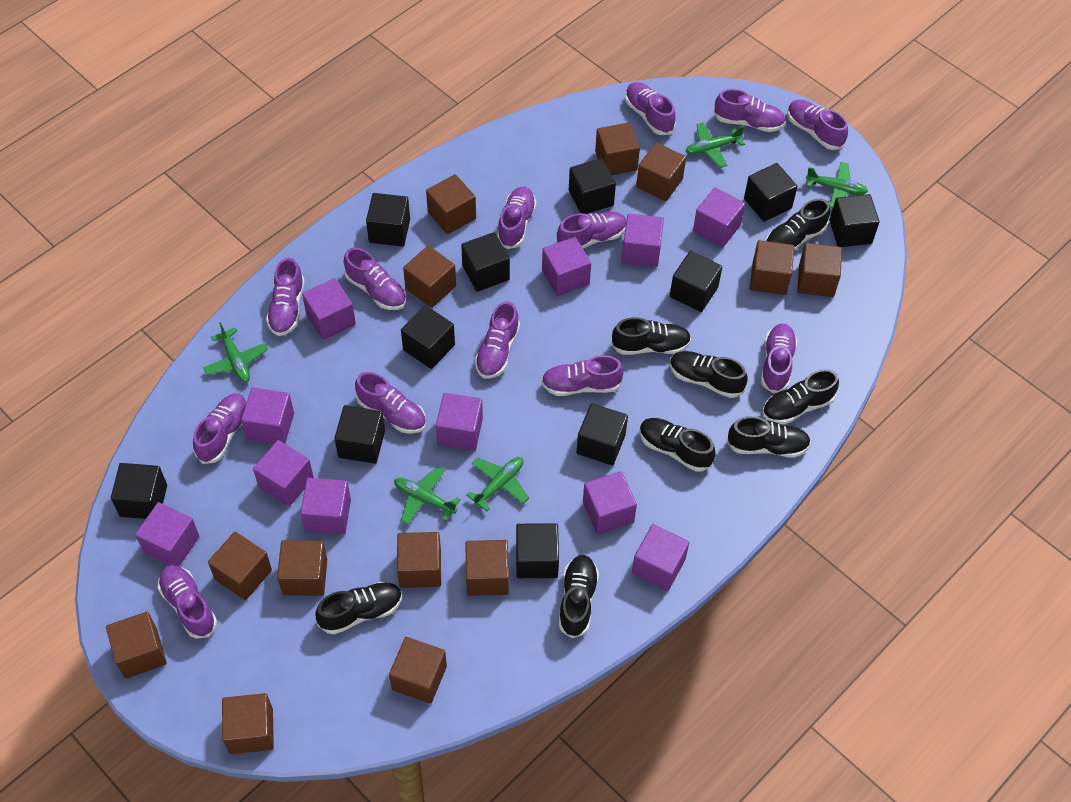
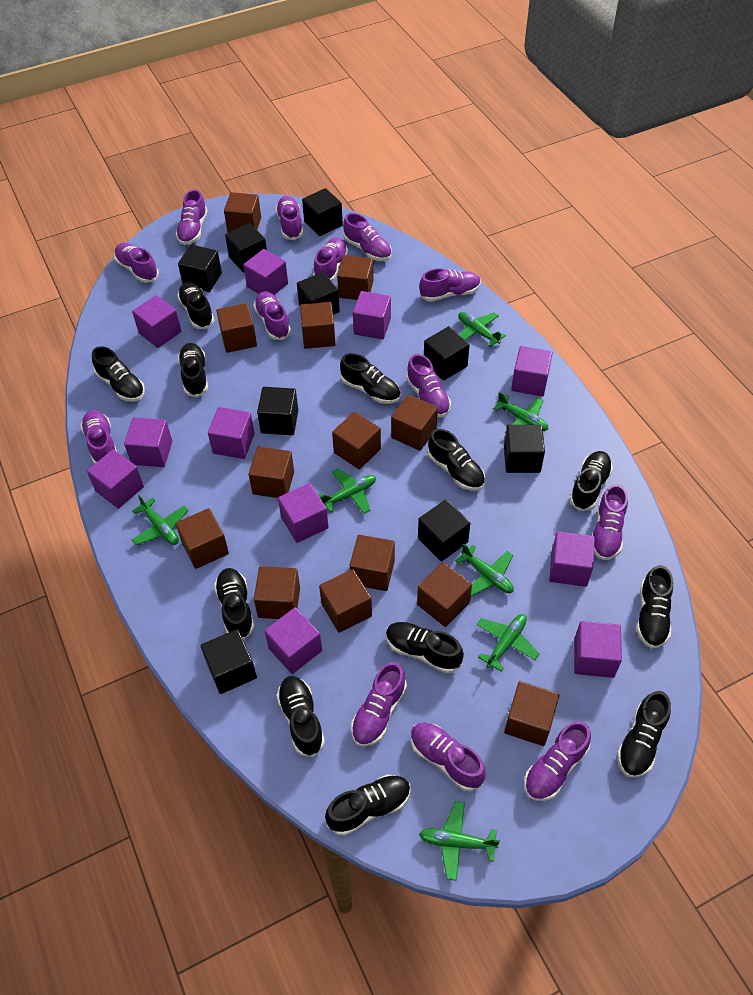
black cube: 11 -> 9
black shoe: 8 -> 12
green plane: 5 -> 7

